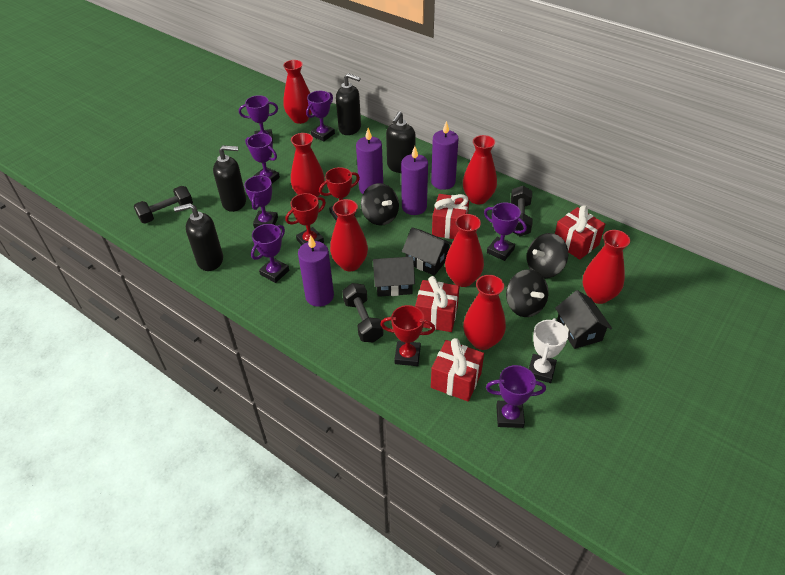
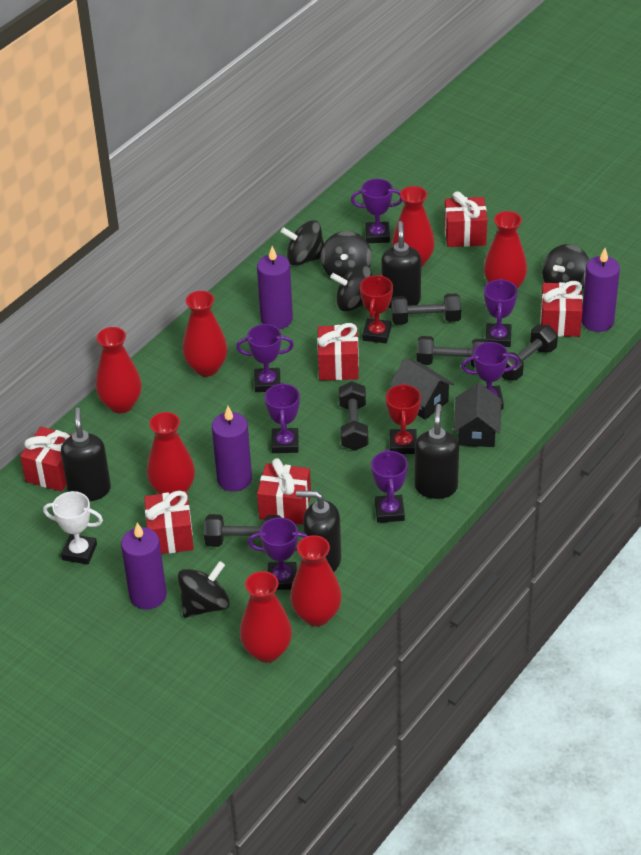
black dumbbell: 3 -> 5
black house: 3 -> 2
black spinning top: 3 -> 5
red gift: 4 -> 6
red trophy: 3 -> 2

